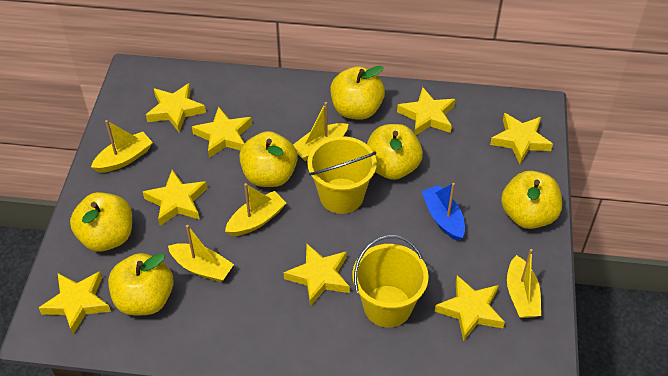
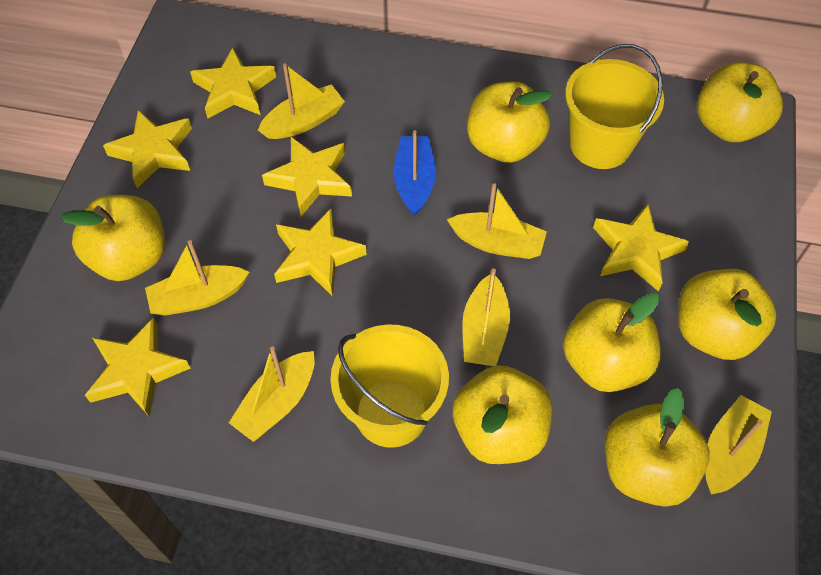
yellow apple: 6 -> 7
yellow boat: 5 -> 6
yellow star: 8 -> 6

